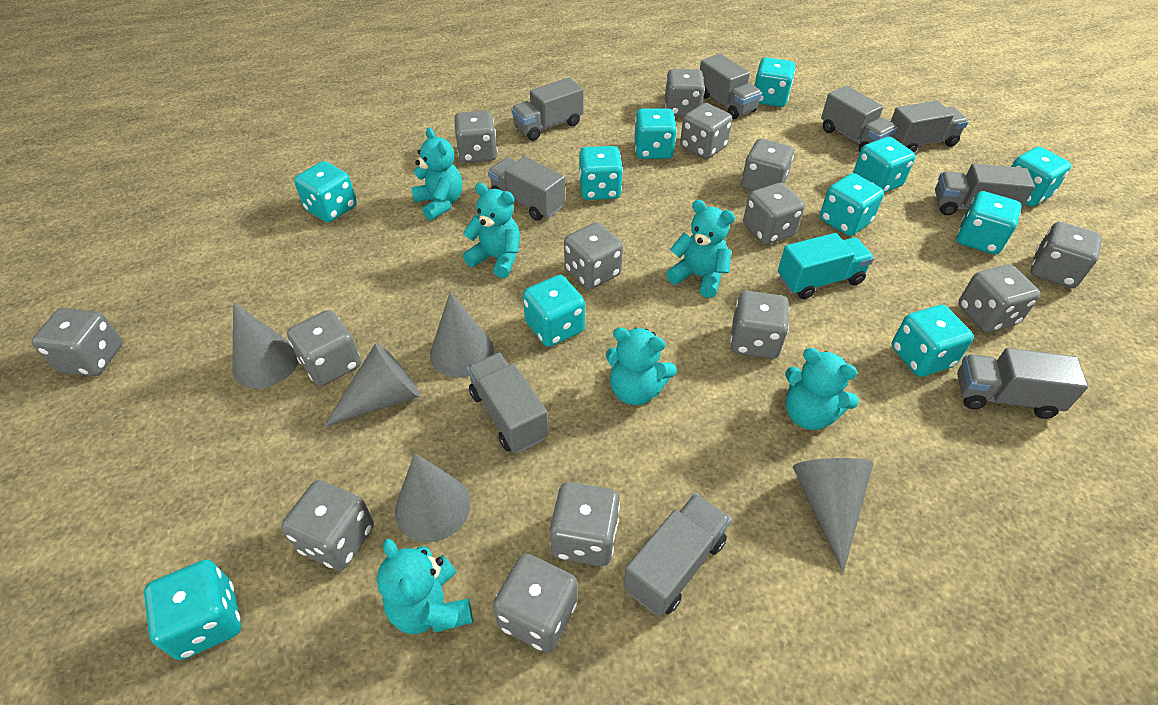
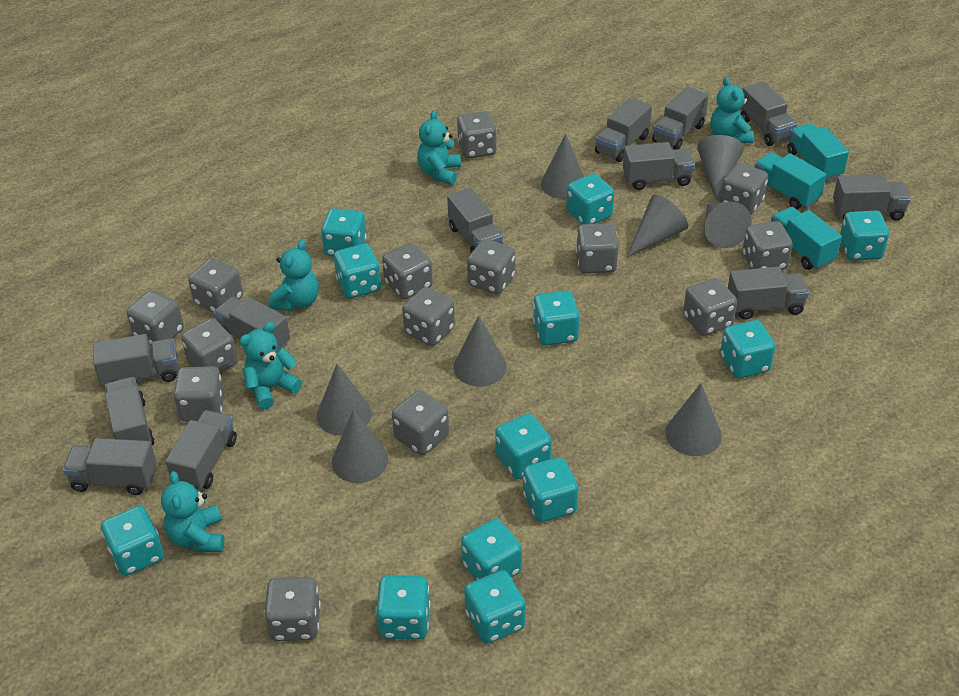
grey cone: 5 -> 8
grey truck: 9 -> 12
turquoise dice: 11 -> 12
turquoise teddy bear: 6 -> 5
turquoise truck: 1 -> 3

